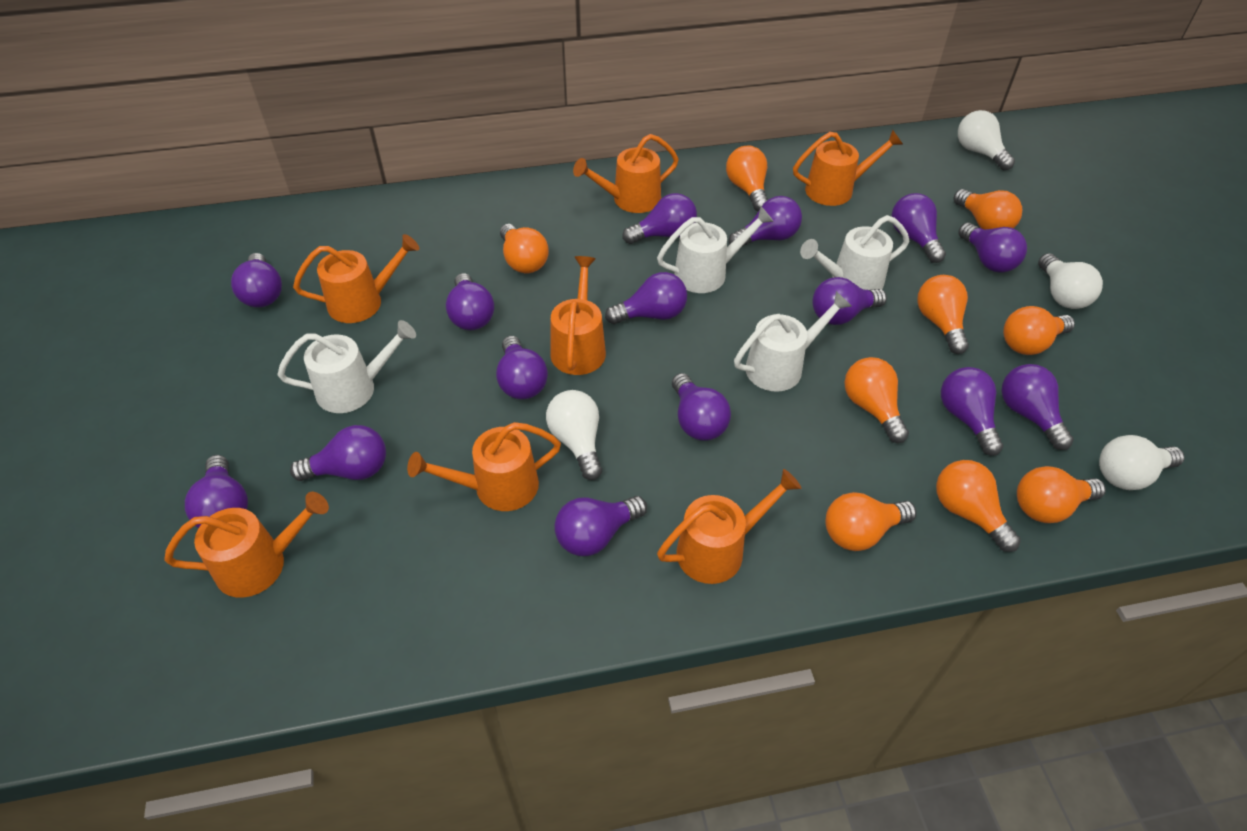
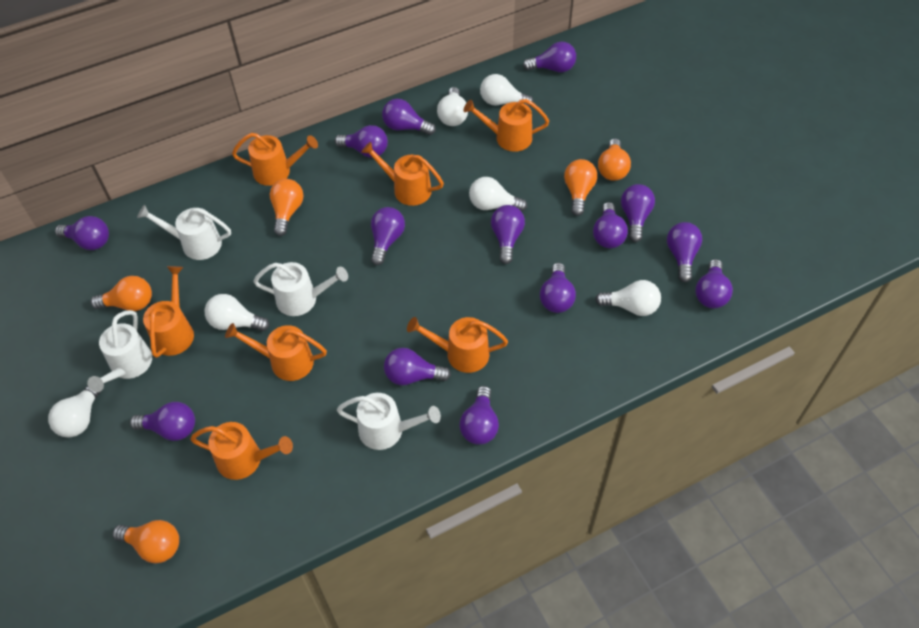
orange light bulb: 9 -> 5
purple light bulb: 15 -> 14
white light bulb: 4 -> 6

